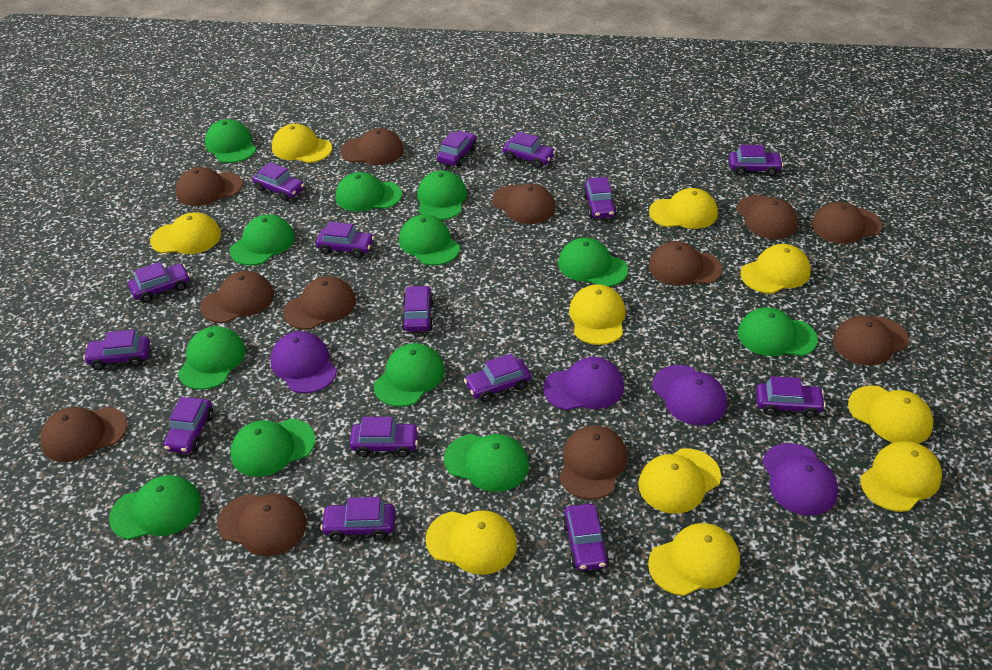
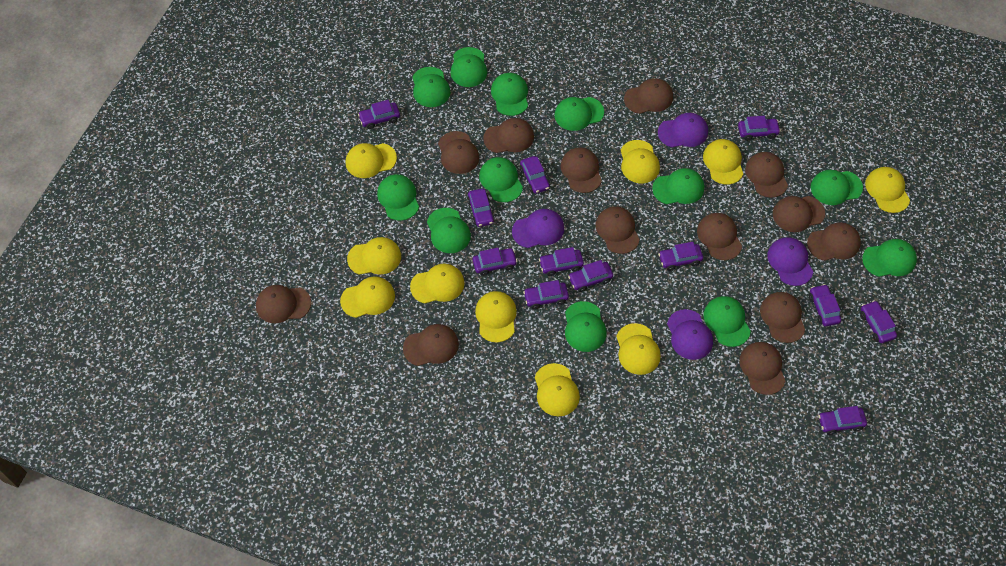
brown cap: 12 -> 13
purple car: 15 -> 12

